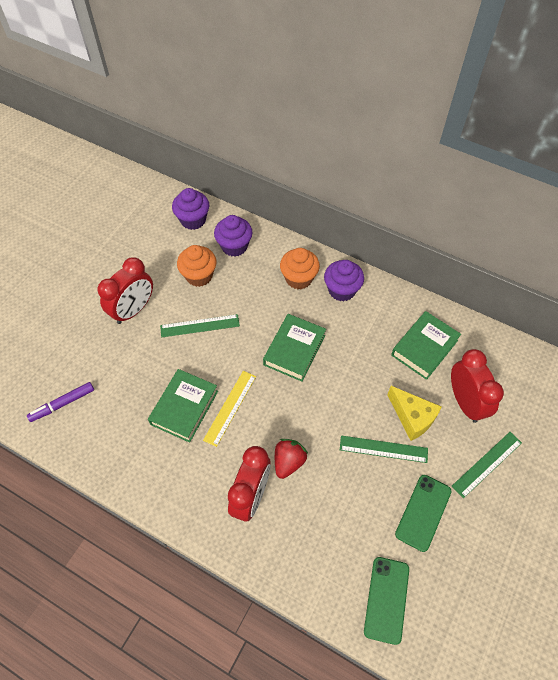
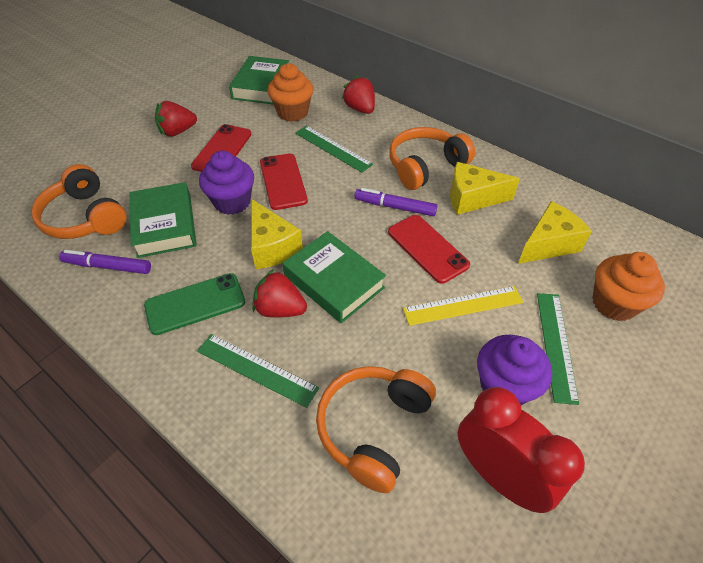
green phone: 2 -> 1
orange headphones: 0 -> 3
purple cupcake: 3 -> 2
purple marker: 1 -> 2
red clock: 3 -> 1
red phone: 0 -> 3
red strawberry: 1 -> 3
yellow cheese: 1 -> 3

